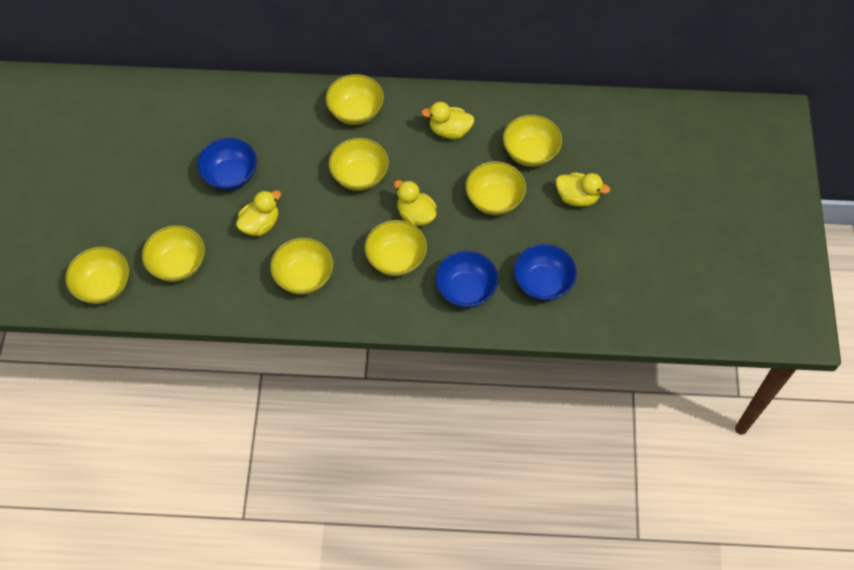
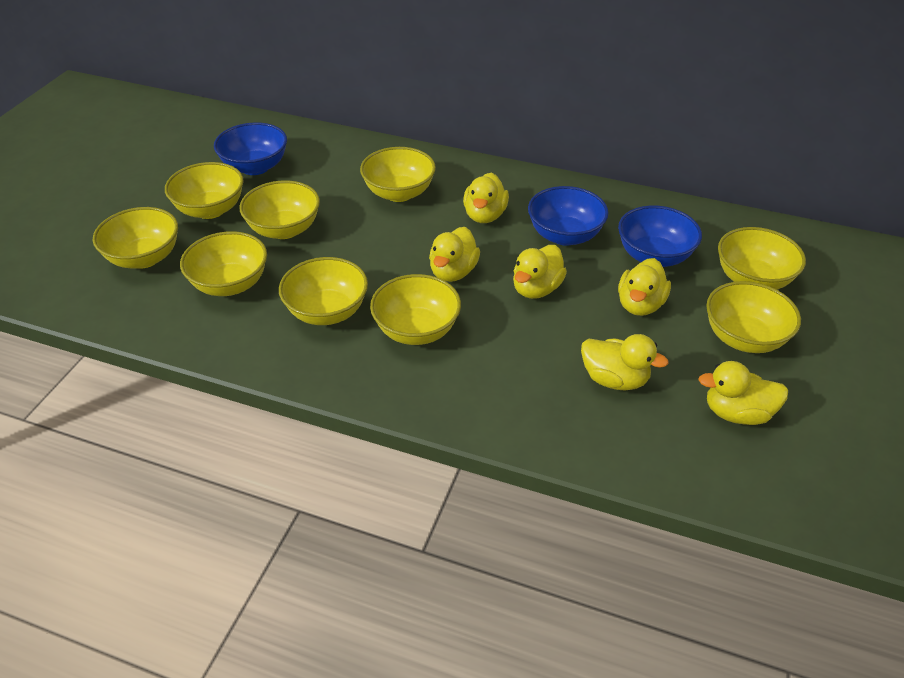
yellow bowl: 8 -> 9
yellow duck: 4 -> 6

